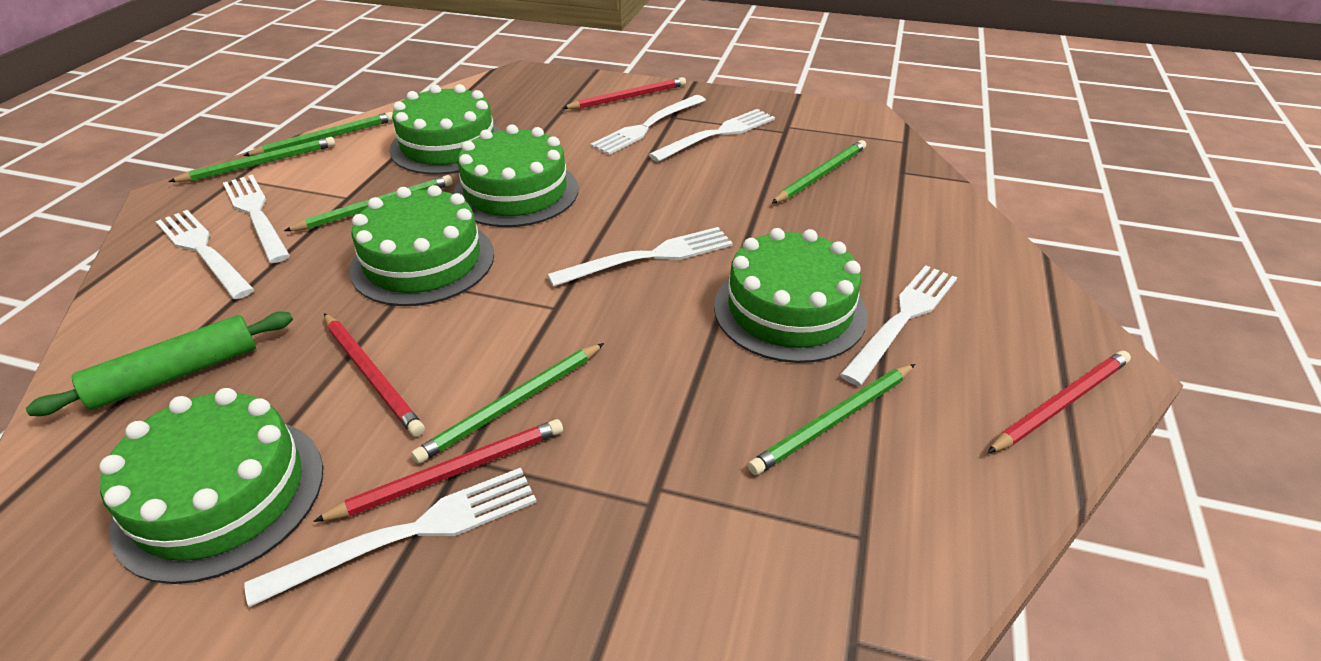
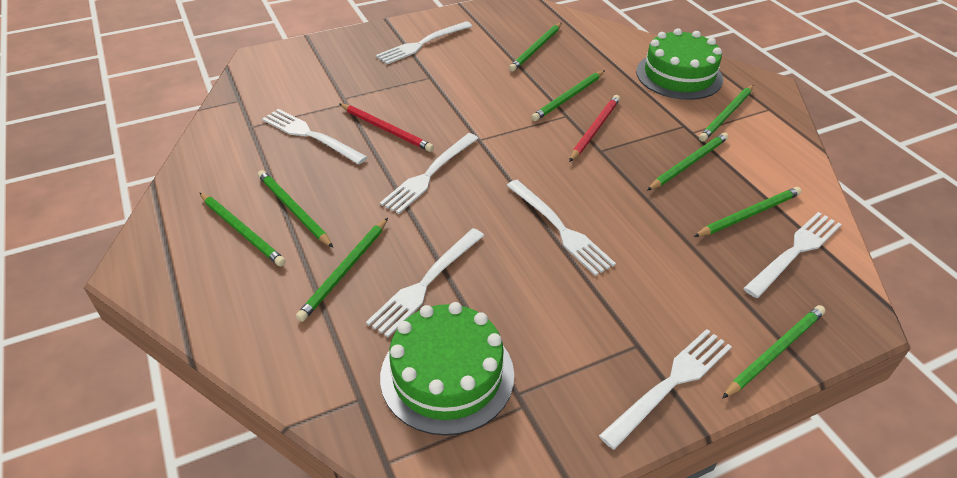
green cake: 5 -> 2
green pencil: 6 -> 9
green rolling pin: 1 -> 0
red pencil: 4 -> 2

